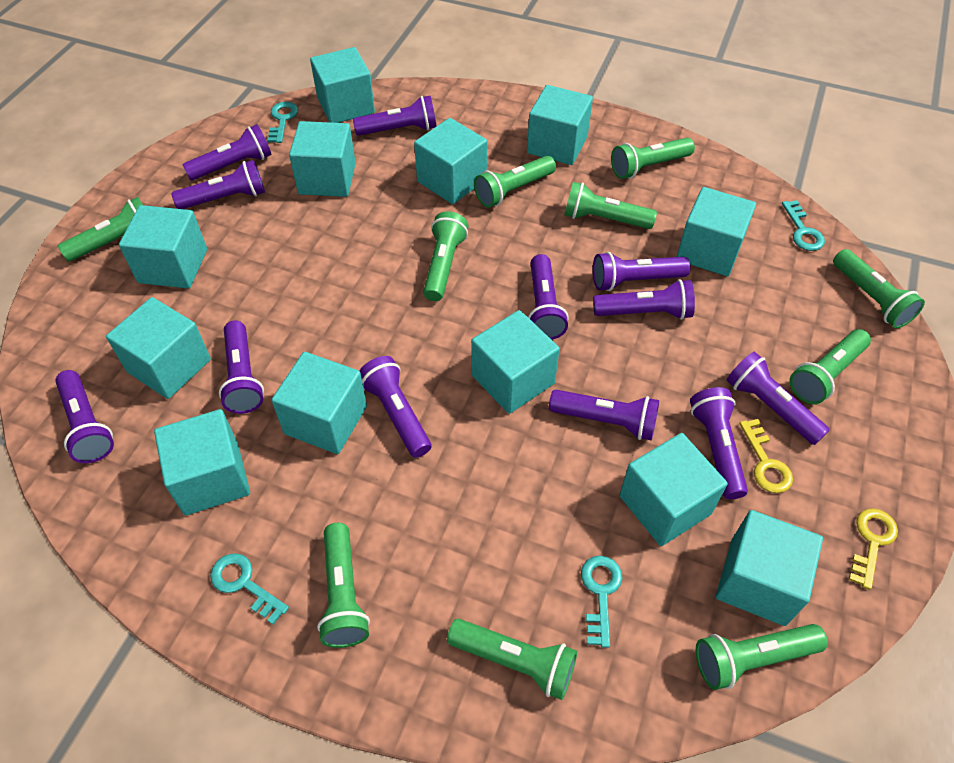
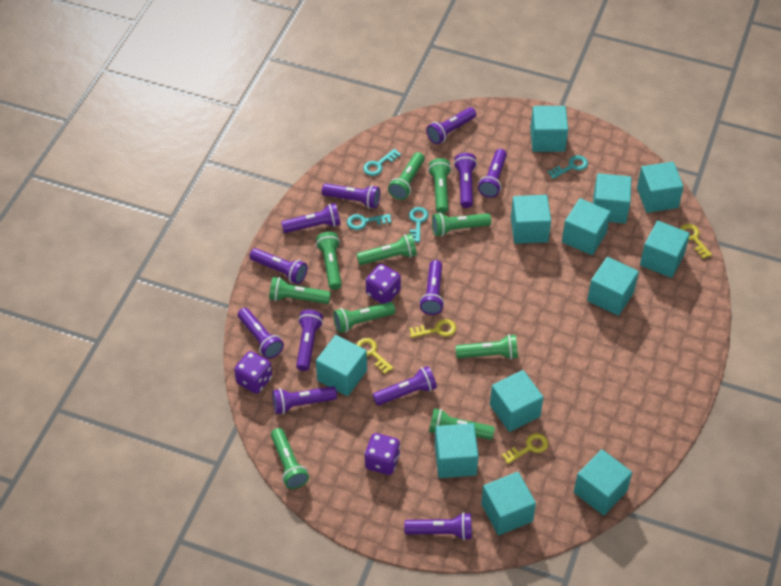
purple dice: 0 -> 3
yellow key: 2 -> 4

